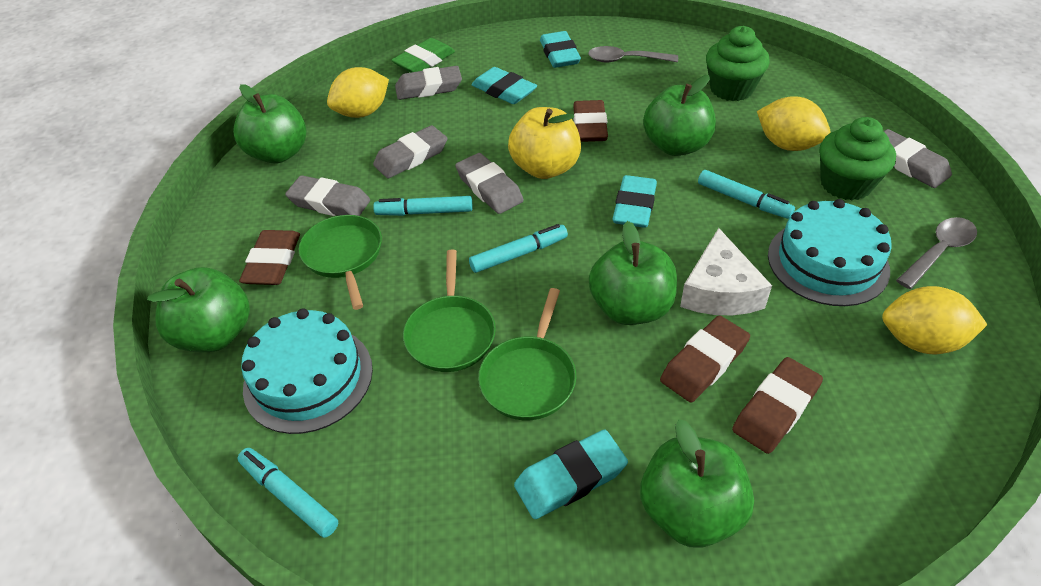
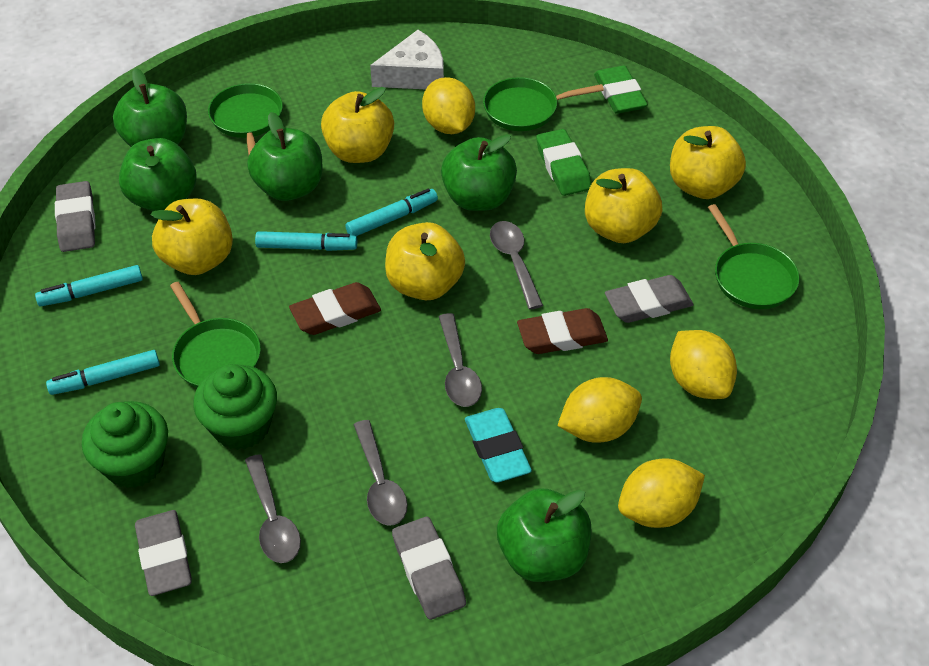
brown eraser: 4 -> 2
green eraser: 1 -> 2
green pan: 3 -> 4
grey eraser: 5 -> 4
grey spoon: 2 -> 4
turquoise cake: 2 -> 0
turquoise eraser: 4 -> 1
yellow apple: 1 -> 5
yellow lemon: 3 -> 4

